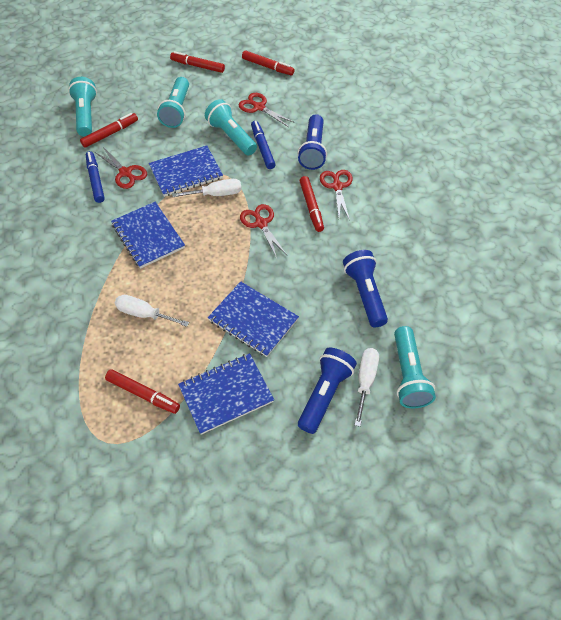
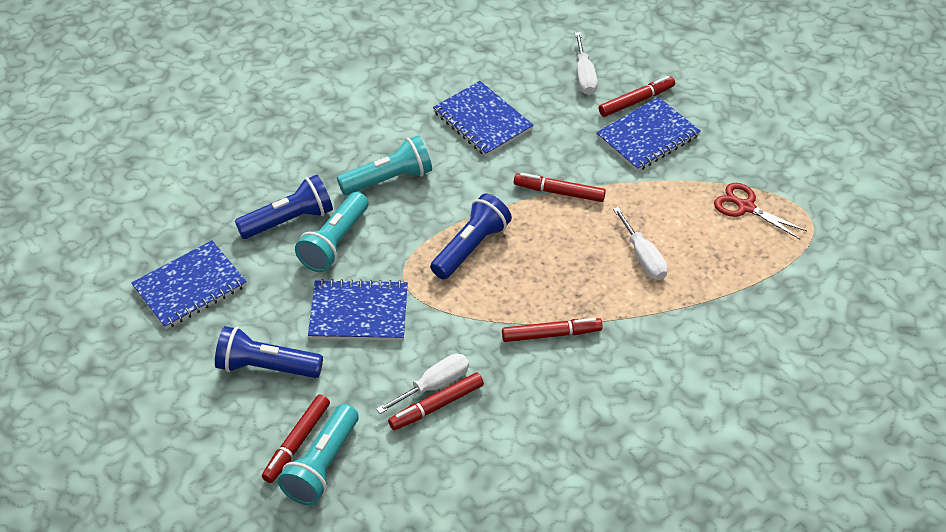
blue marker: 2 -> 0
red scissors: 4 -> 1
turquoise flashlight: 4 -> 3

